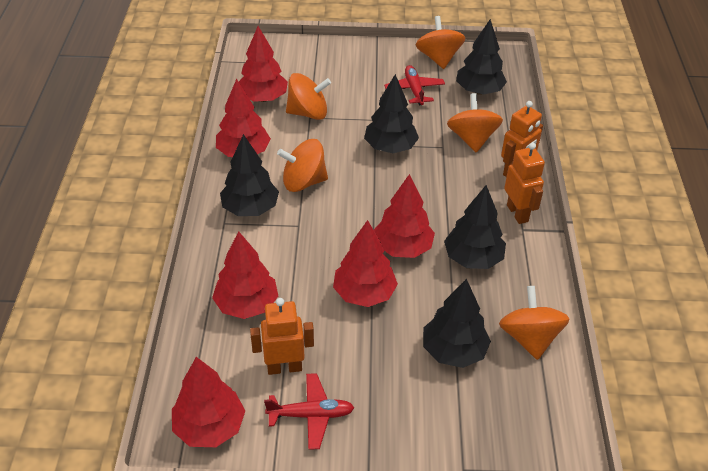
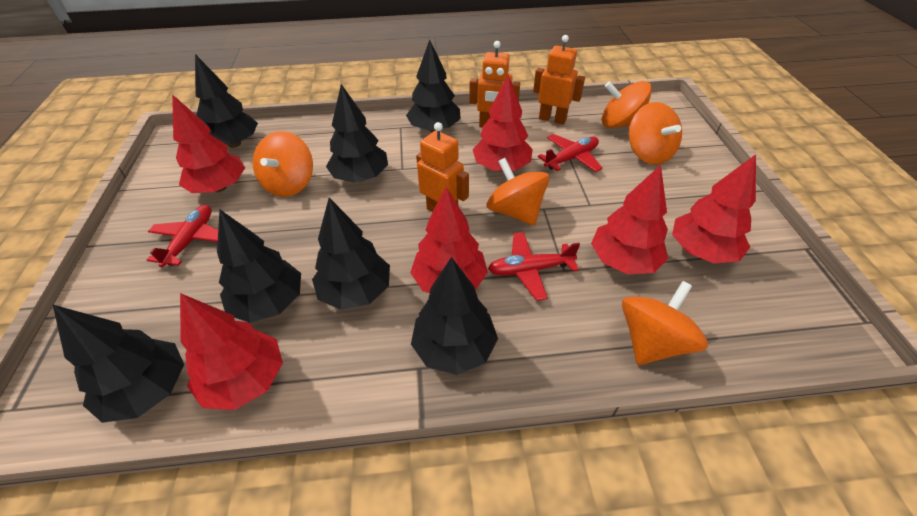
black tree: 5 -> 7
red plane: 2 -> 3

